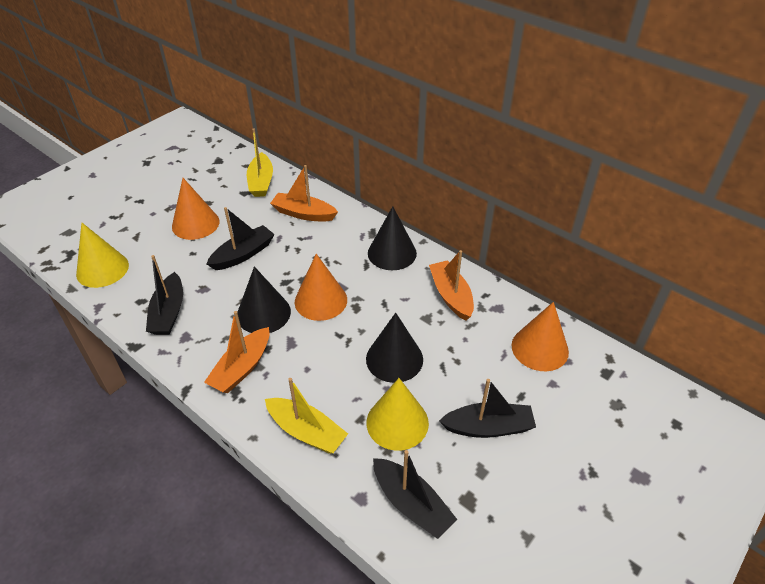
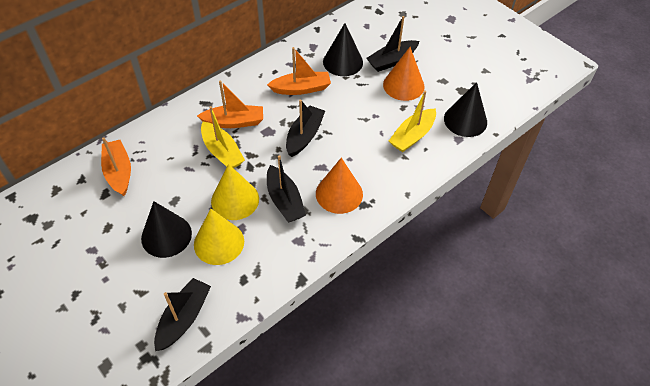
orange cone: 3 -> 2

